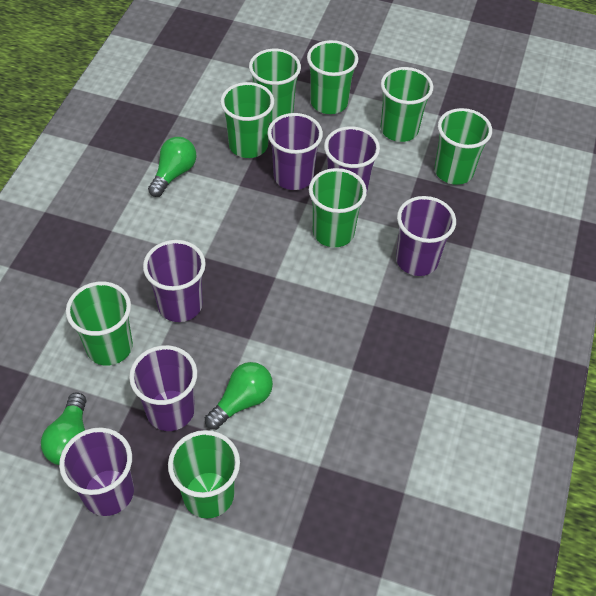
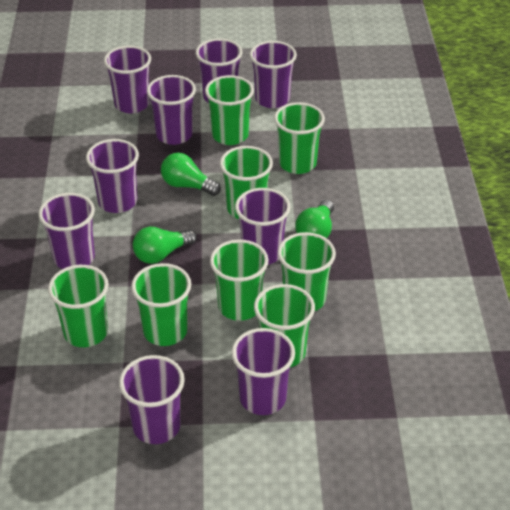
purple cup: 6 -> 9

